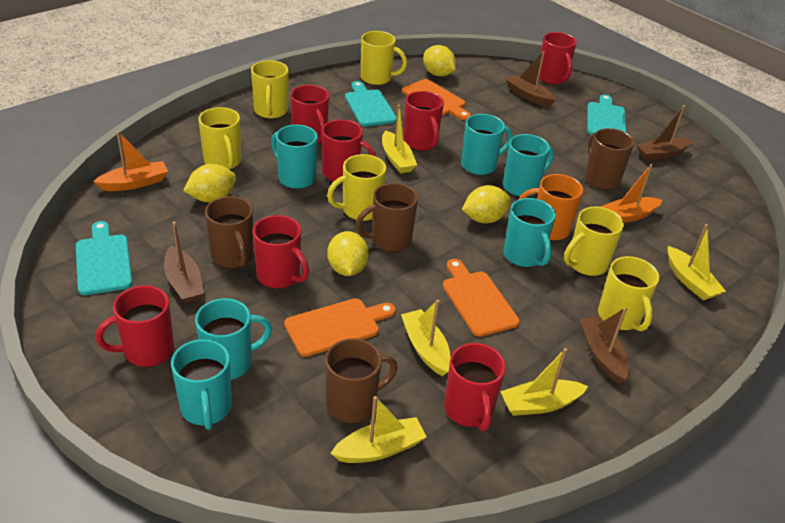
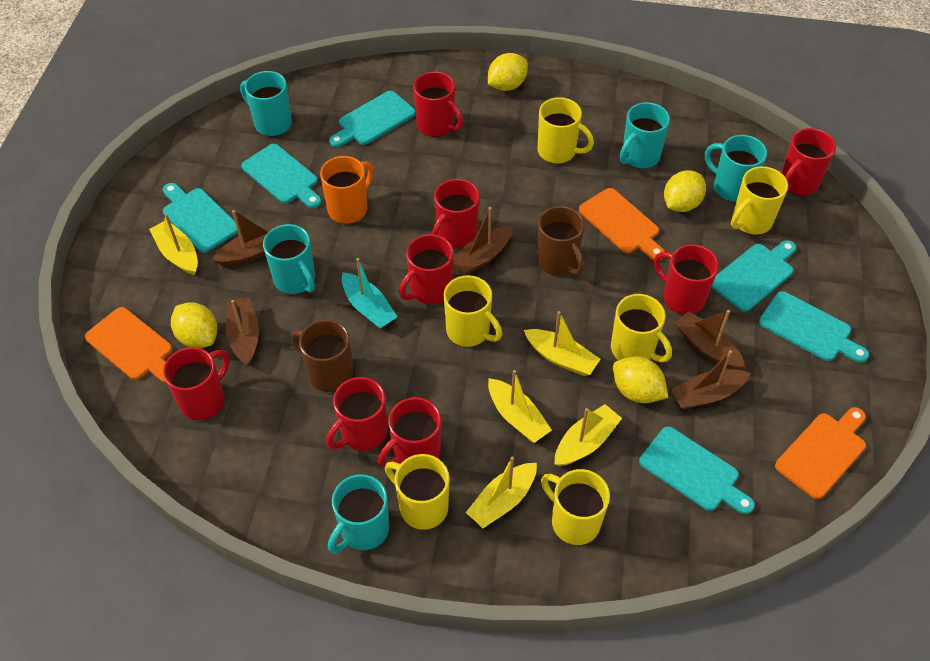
brown boat: 4 -> 5
brown mug: 4 -> 2
orange boat: 2 -> 0
red mug: 7 -> 8
turquoise boat: 0 -> 1
turquoise cutting board: 3 -> 6
turquoise mug: 6 -> 5

